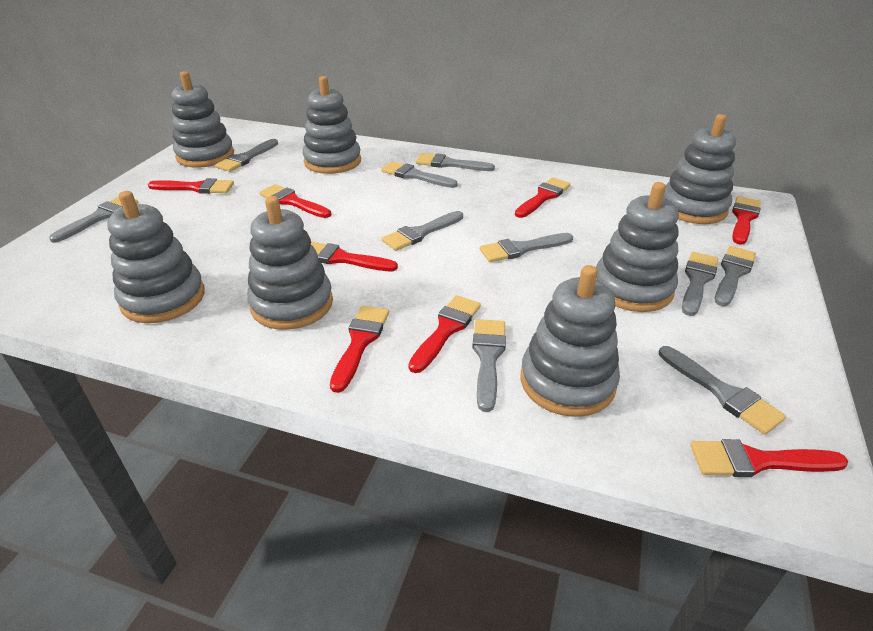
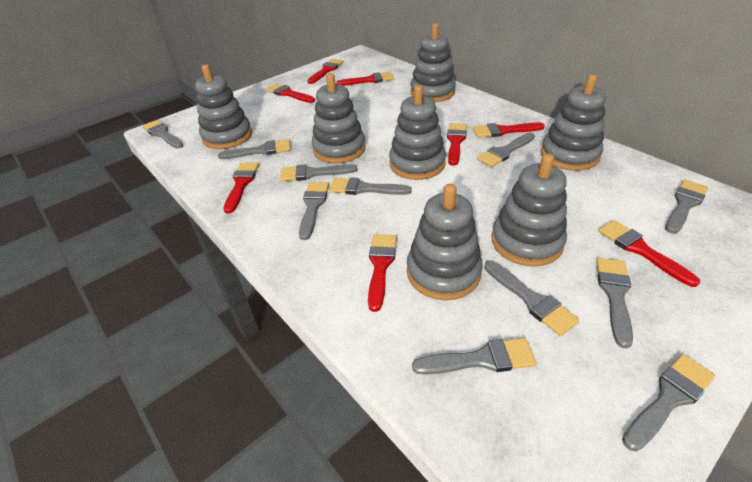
grey brush: 10 -> 11

